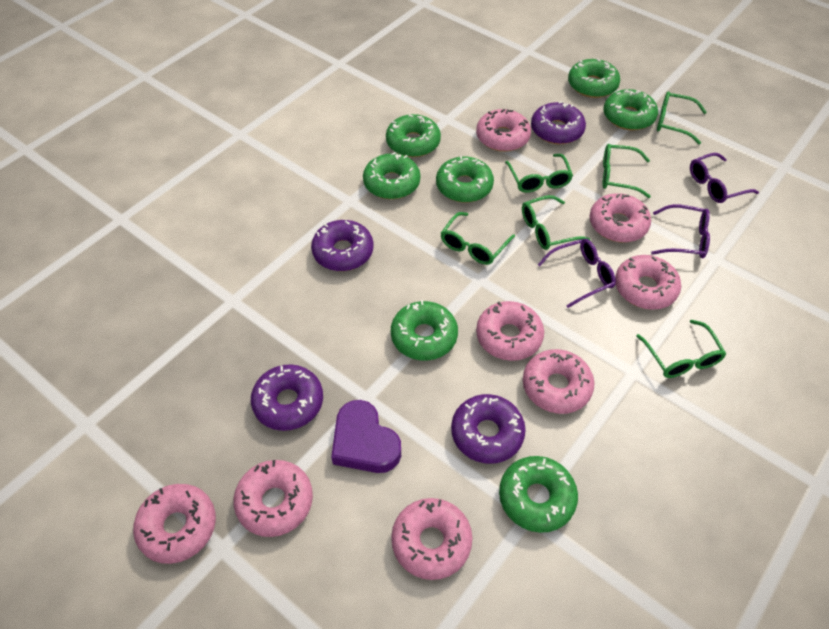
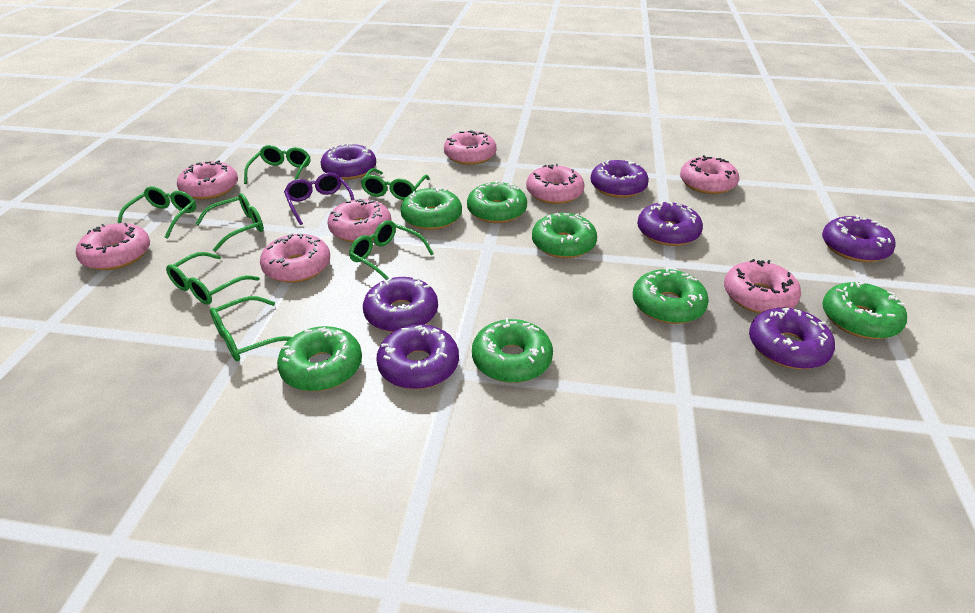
green glasses: 6 -> 7
purple donut: 4 -> 7
purple glasses: 3 -> 1
purple heart: 1 -> 0

